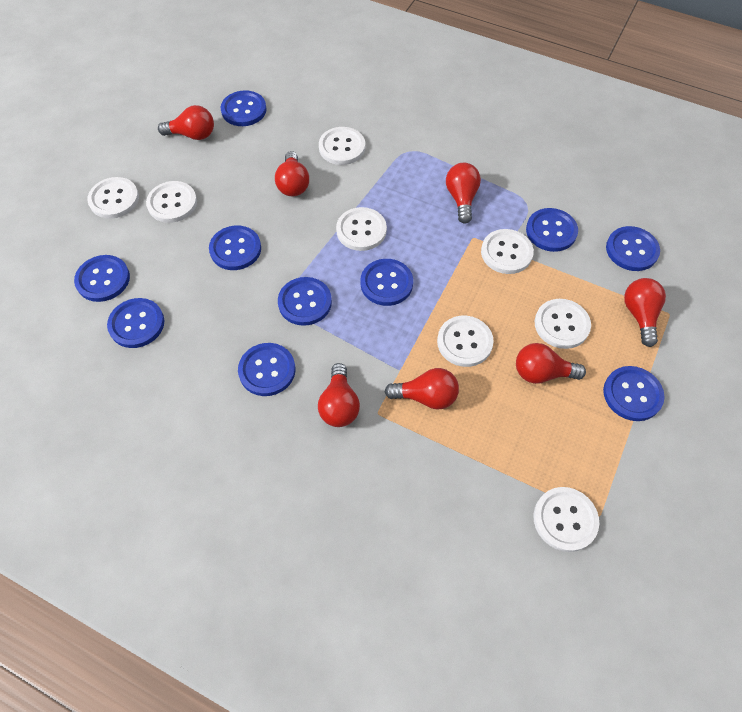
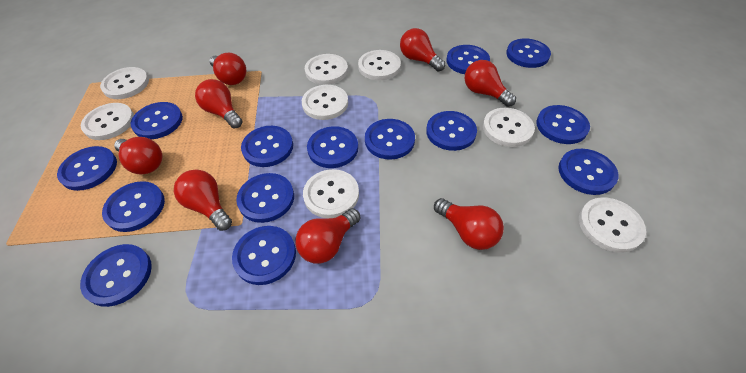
blue button: 10 -> 14
red light bulb: 7 -> 8

